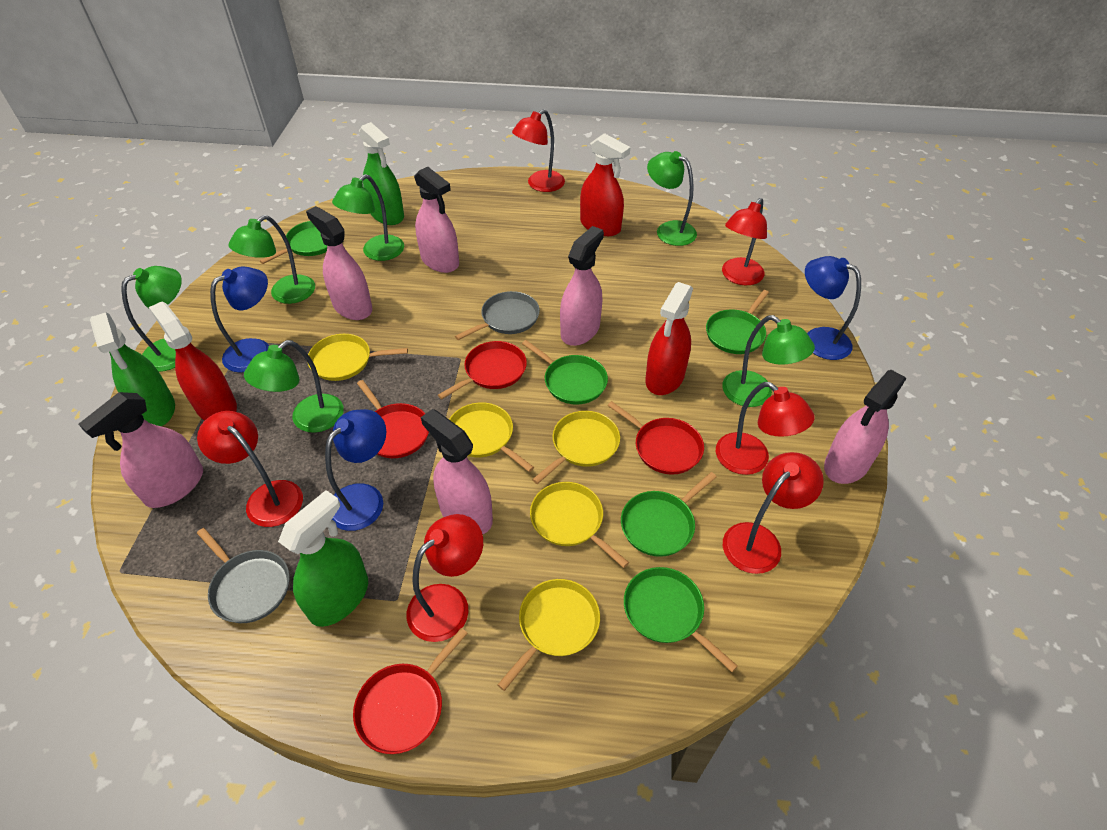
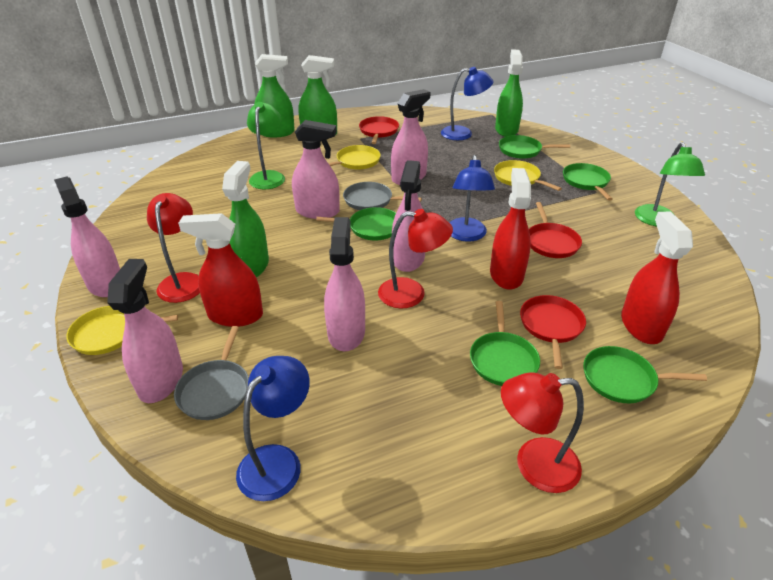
green lamp: 6 -> 2
green spray bottle: 3 -> 4
red lamp: 6 -> 3
red pan: 4 -> 3
yellow pan: 5 -> 3

